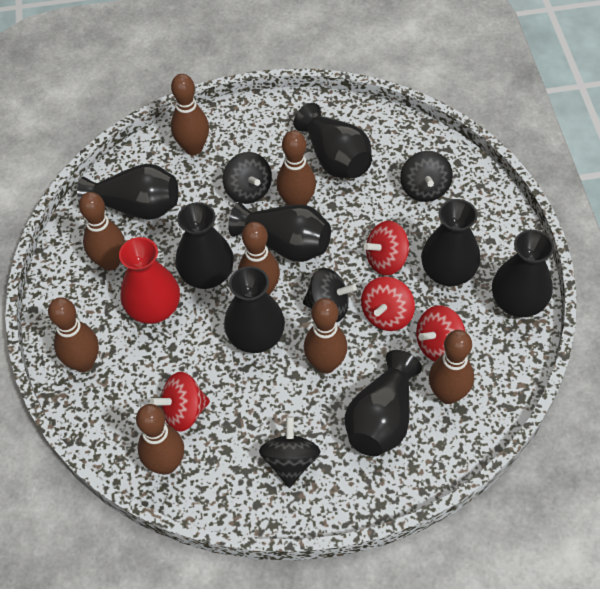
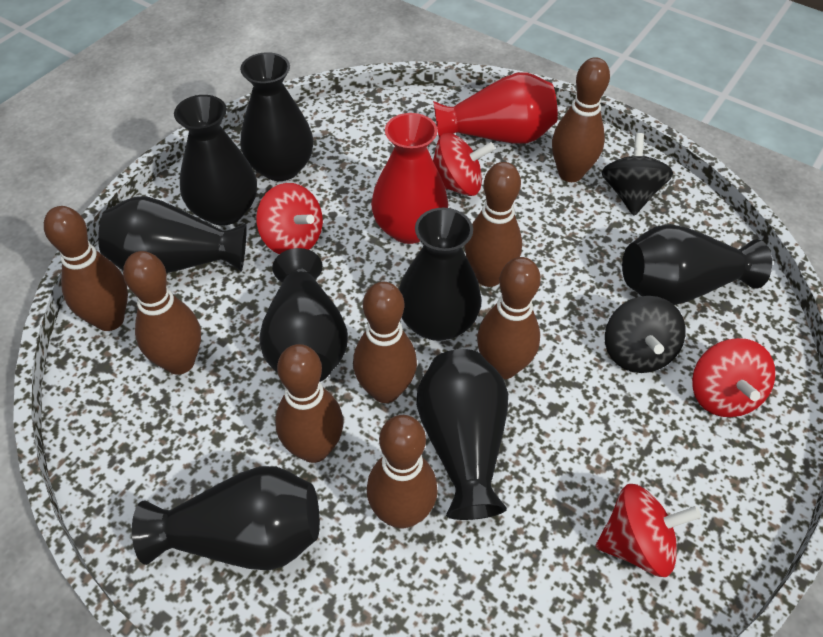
black spinning top: 4 -> 2
red vase: 1 -> 2

